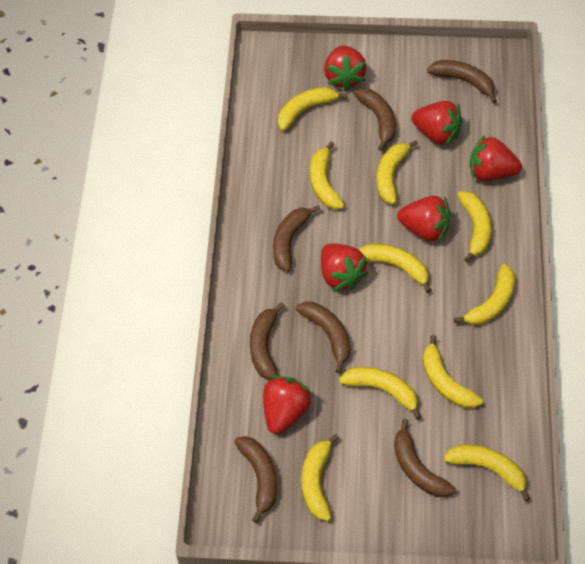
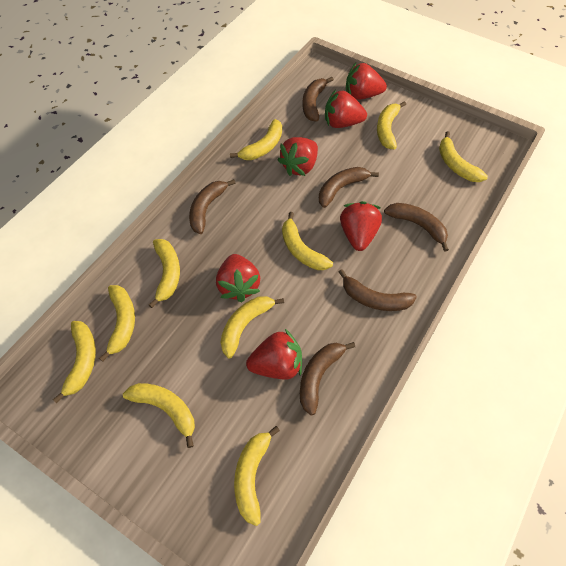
brown banana: 7 -> 6

